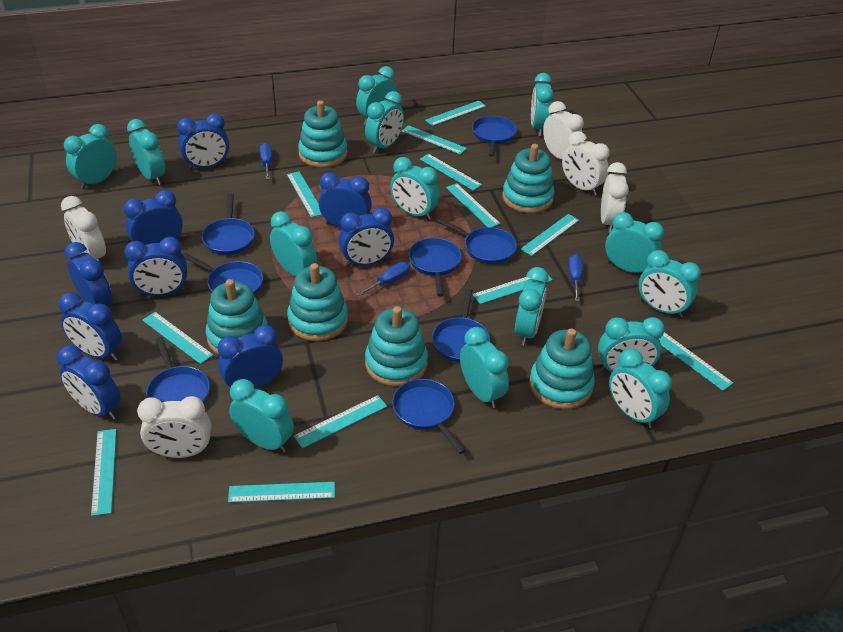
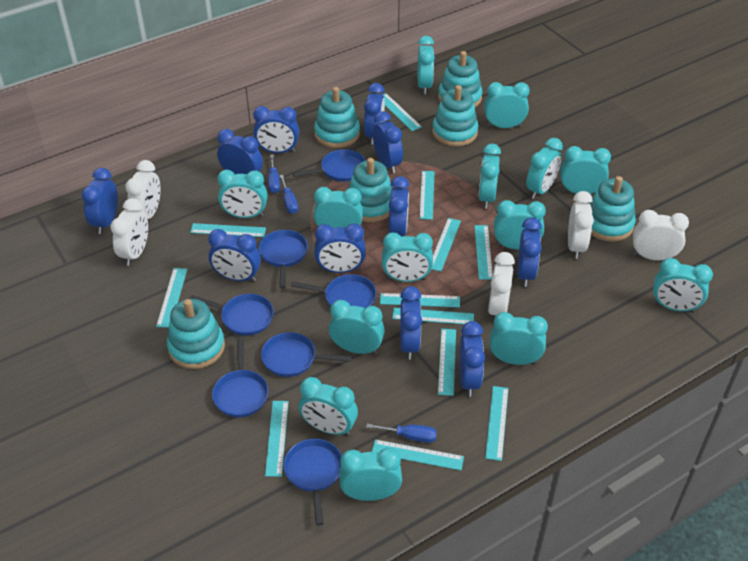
blue clock: 9 -> 11
blue pan: 8 -> 7

